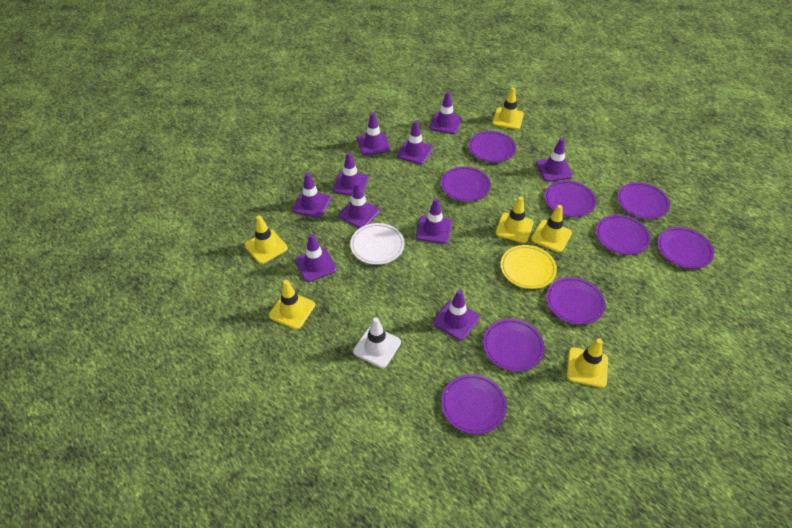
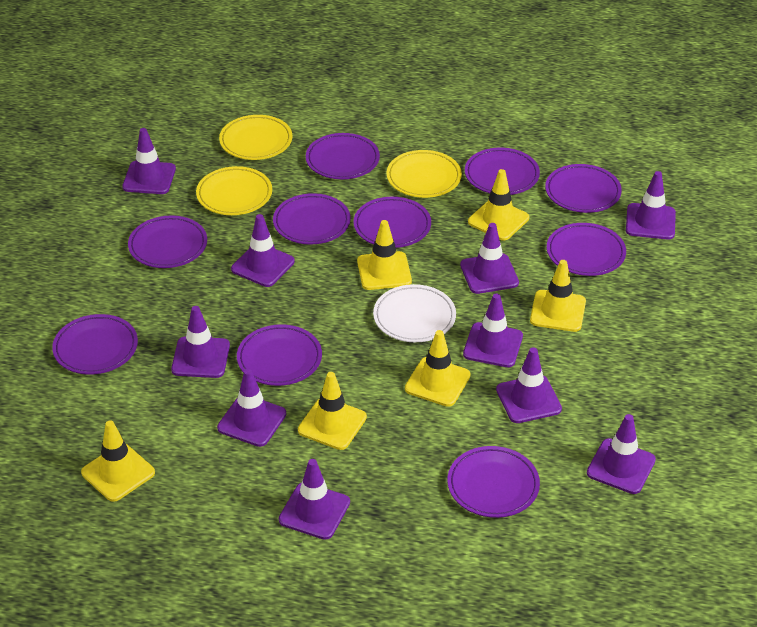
purple plate: 9 -> 10
white traffic cone: 1 -> 0
yellow plate: 1 -> 3

